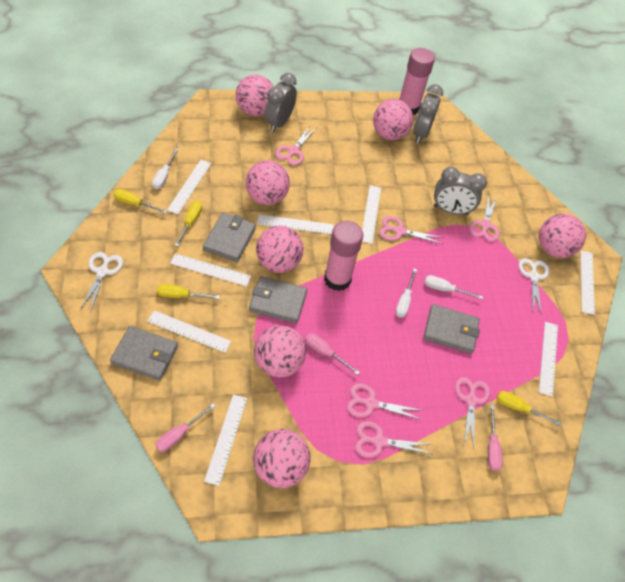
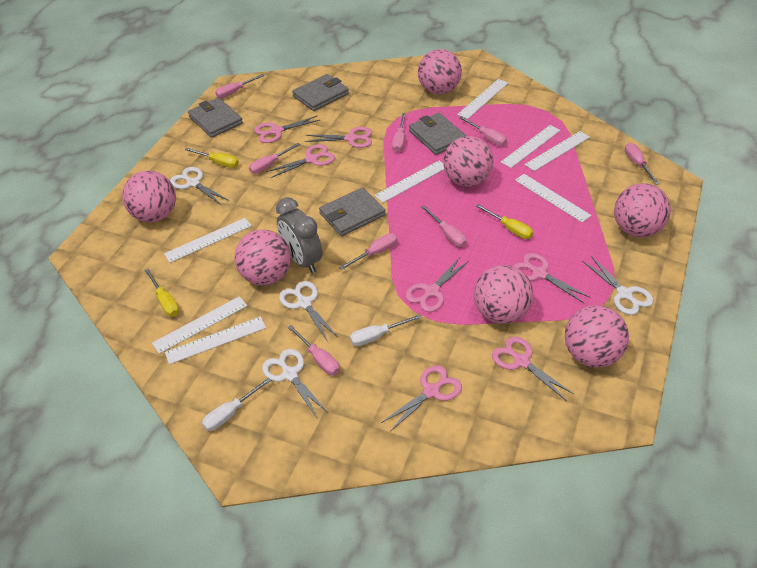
grey clock: 3 -> 1
pink glue stick: 2 -> 0
pink scissors: 6 -> 7
pink screwdriver: 3 -> 8
white scissors: 2 -> 4
white screwdriver: 3 -> 2
yellow screwdriver: 4 -> 3

